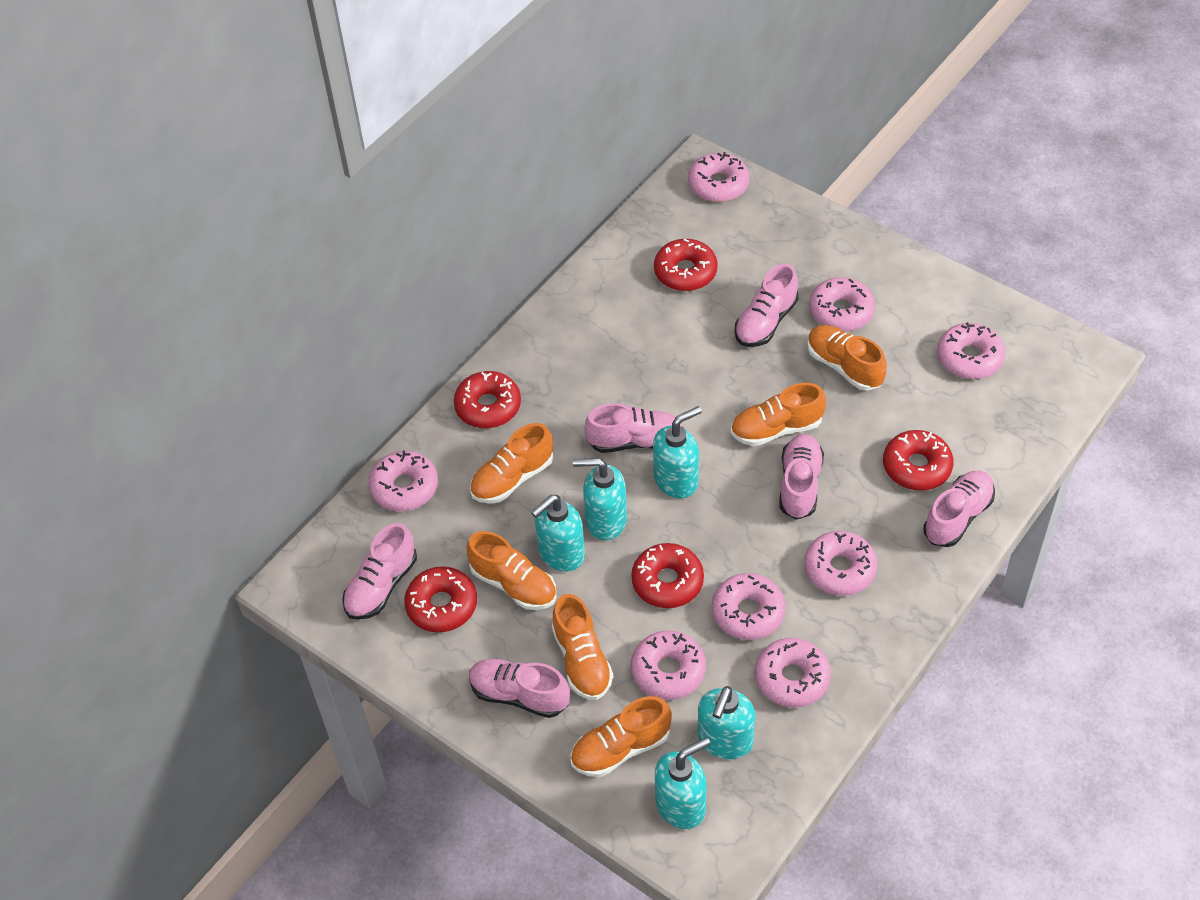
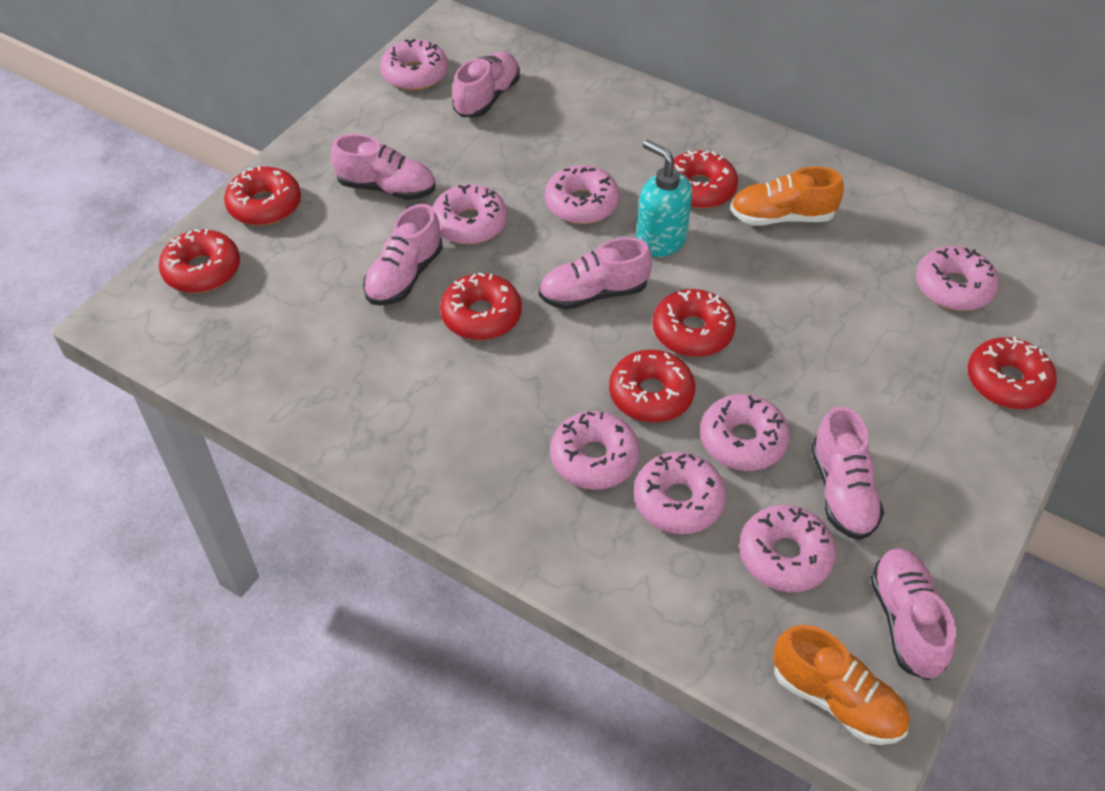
orange shoe: 6 -> 2
red donut: 5 -> 7
turquoise soap dispenser: 5 -> 1

